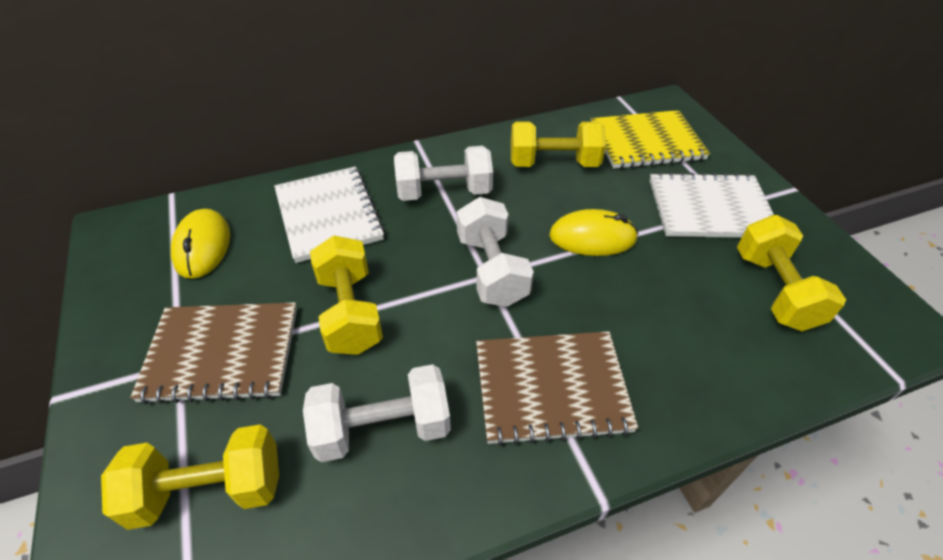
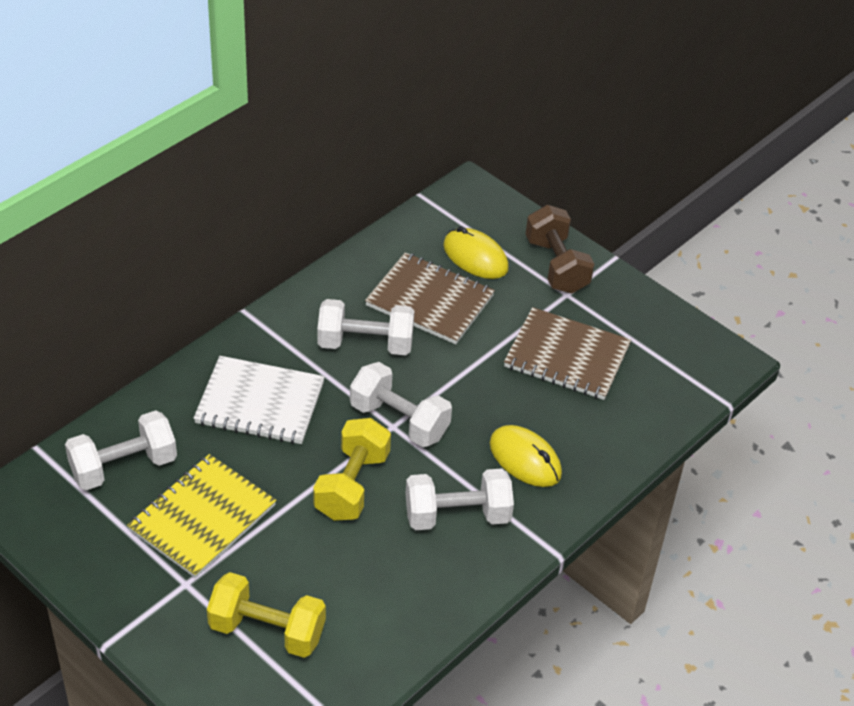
brown dumbbell: 0 -> 1
white dumbbell: 3 -> 4
white notebook: 2 -> 1
yellow dumbbell: 4 -> 2

